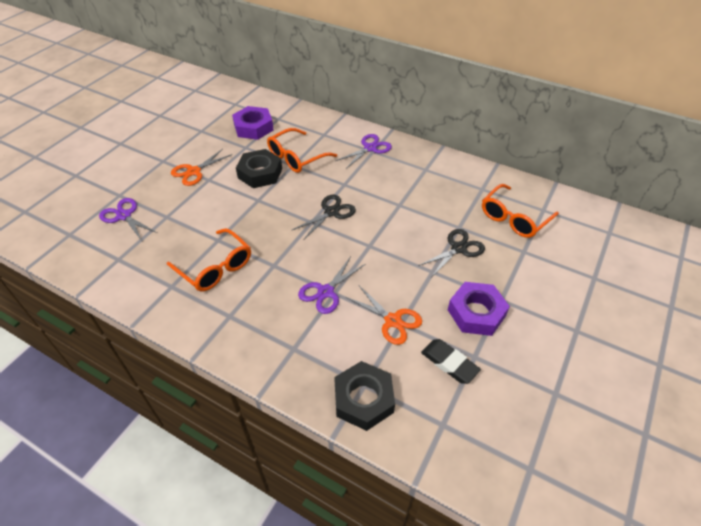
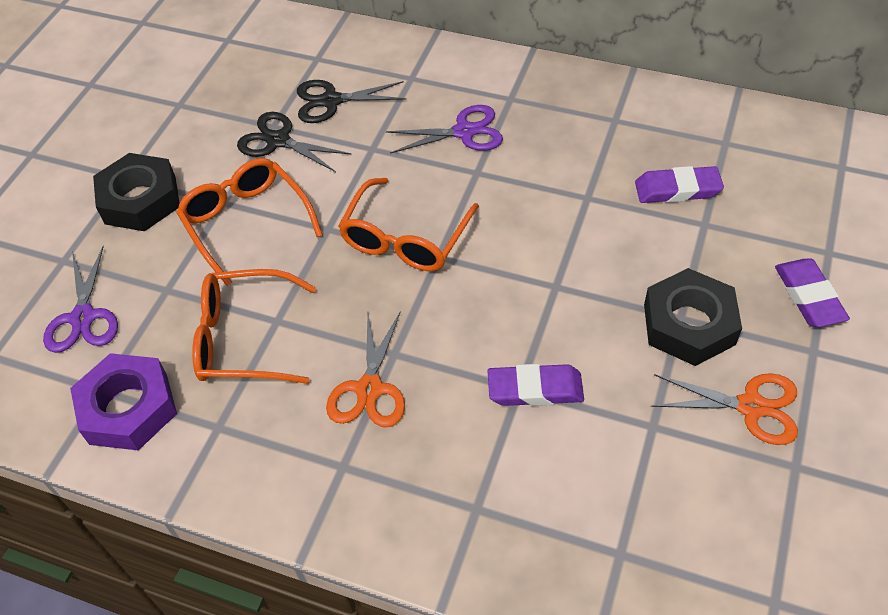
black eraser: 1 -> 0
purple eraser: 0 -> 3
purple nut: 2 -> 1
purple scissors: 3 -> 2

